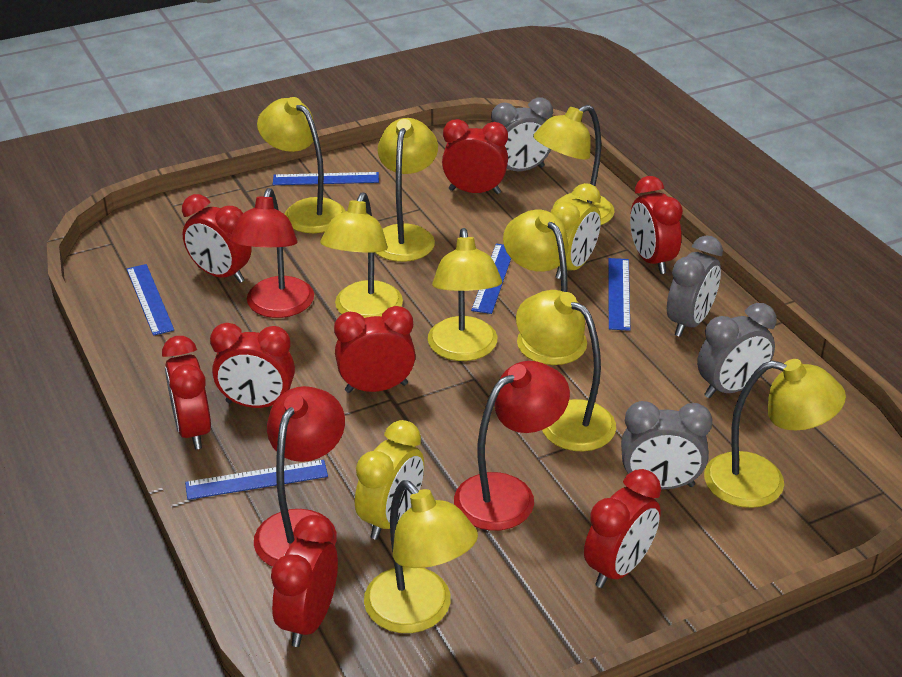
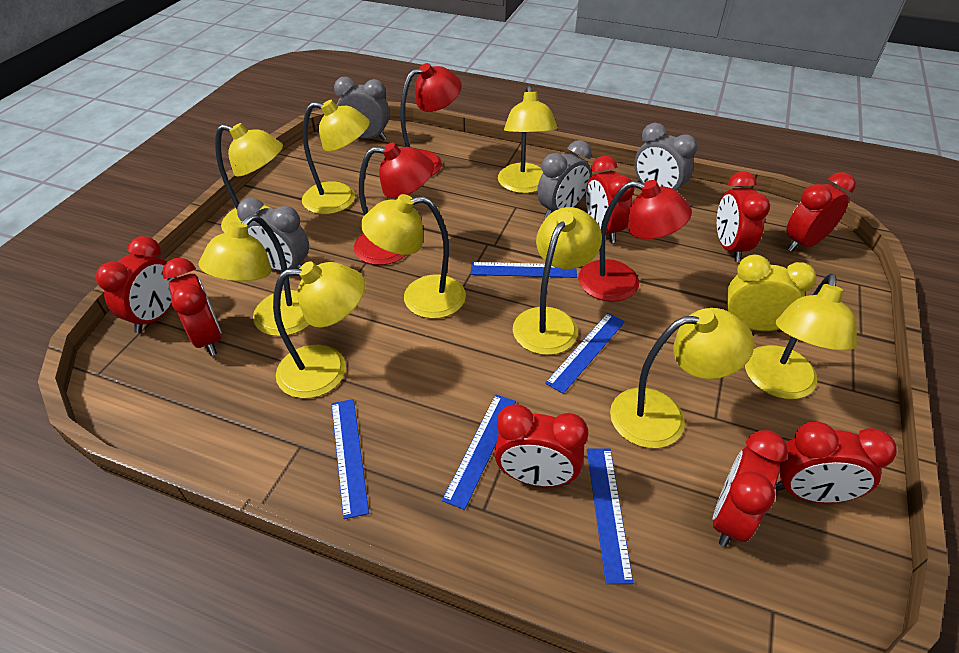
yellow clock: 2 -> 1

